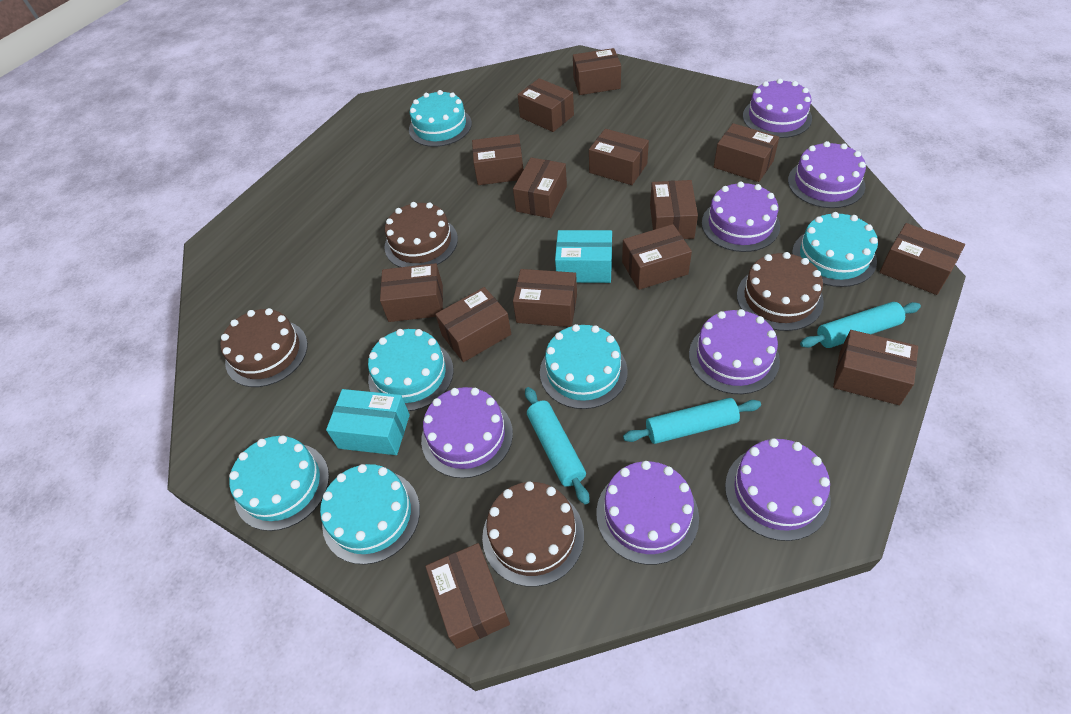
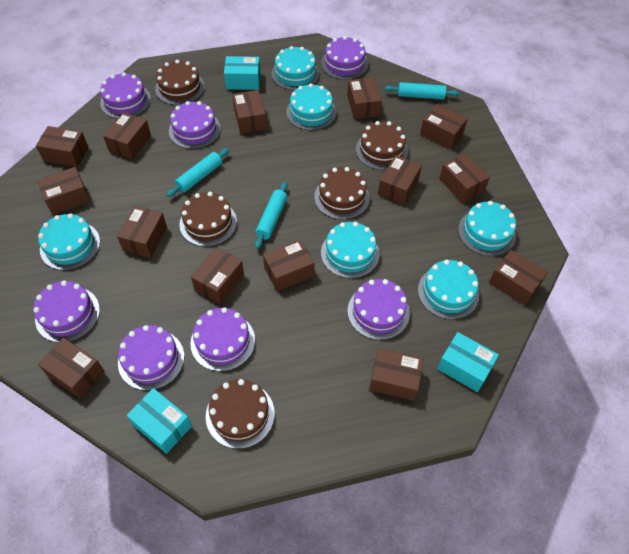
brown cake: 4 -> 5
turquoise box: 2 -> 3

